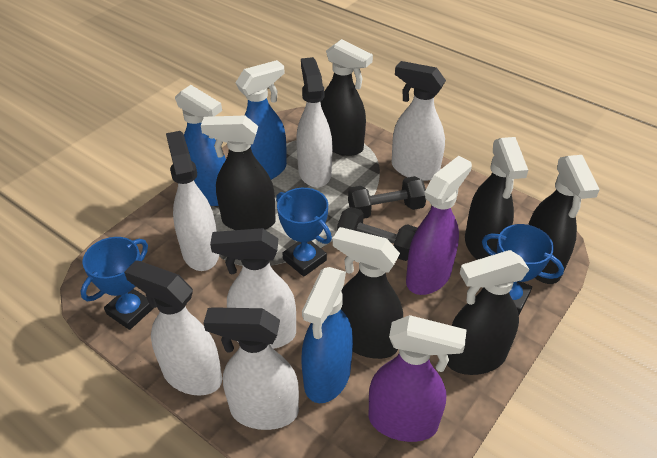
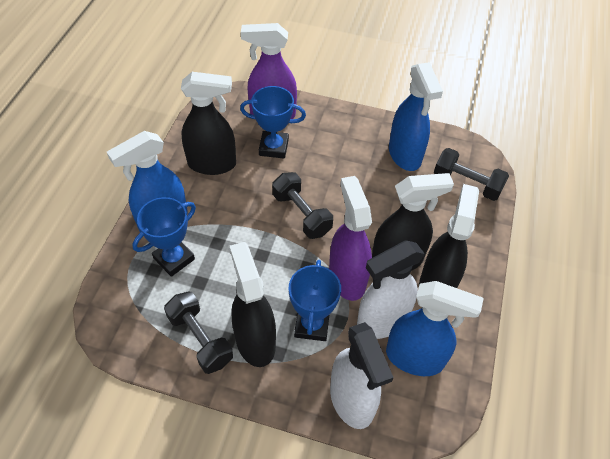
black dumbbell: 2 -> 3
black spray bottle: 6 -> 4
white spray bottle: 6 -> 2

